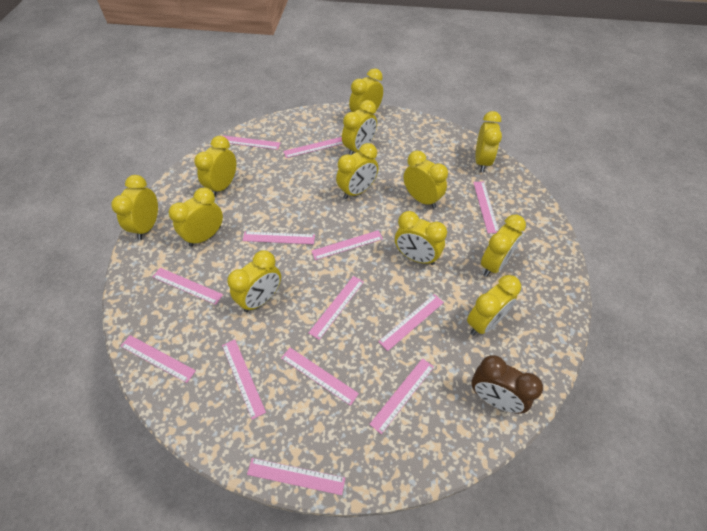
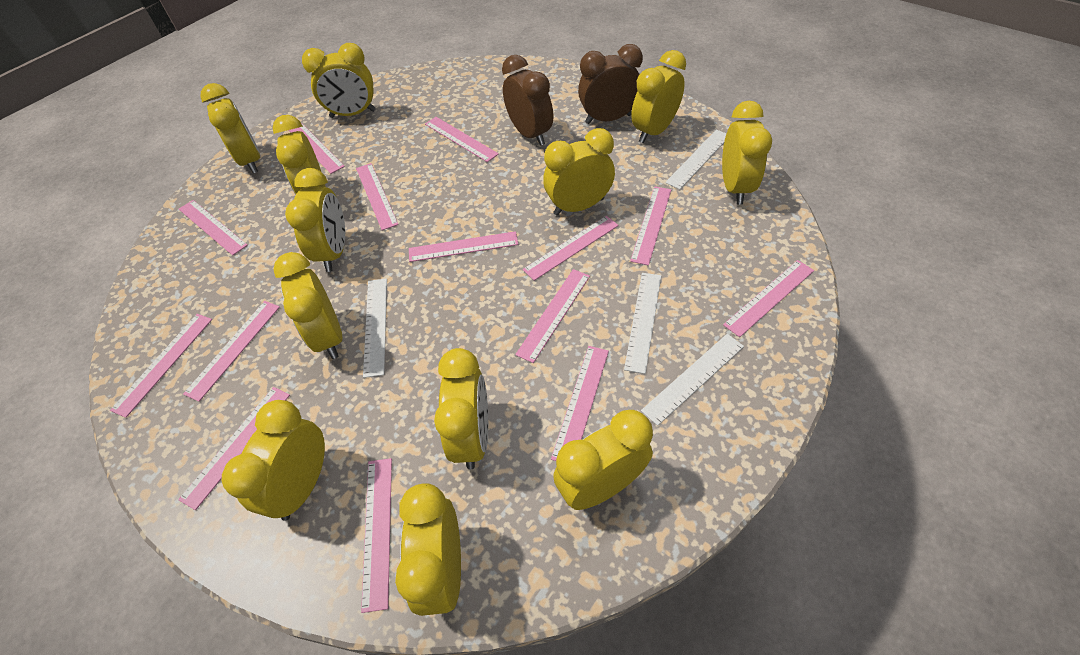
brown clock: 1 -> 2
pink ruler: 13 -> 14
white ruler: 0 -> 4

